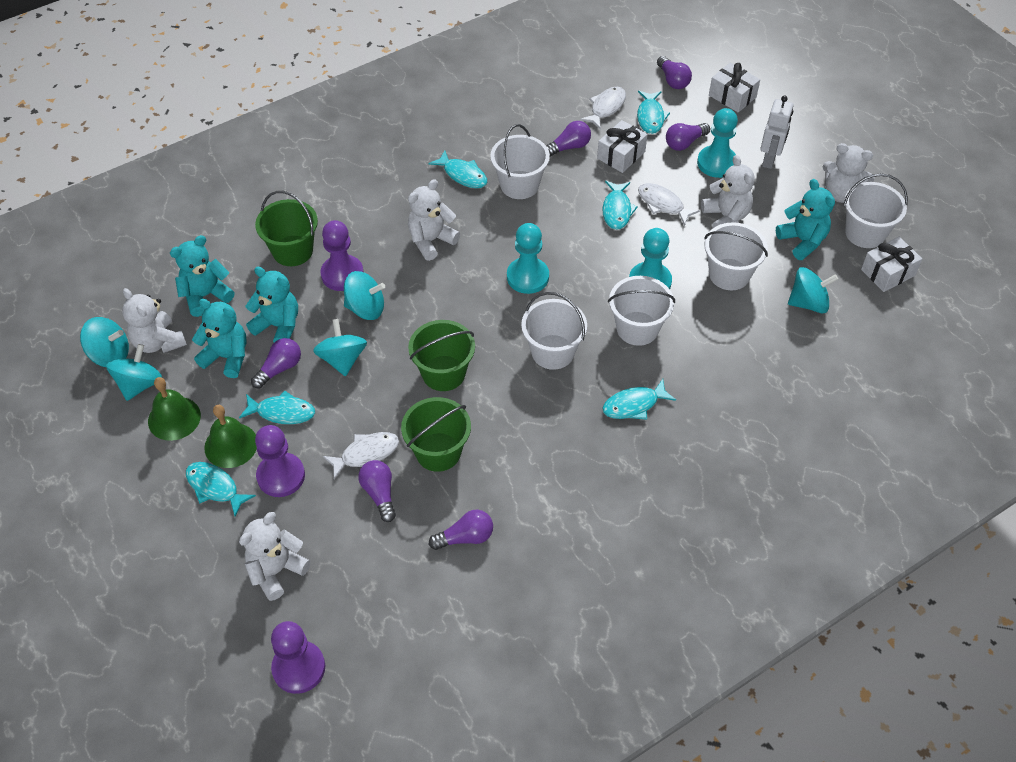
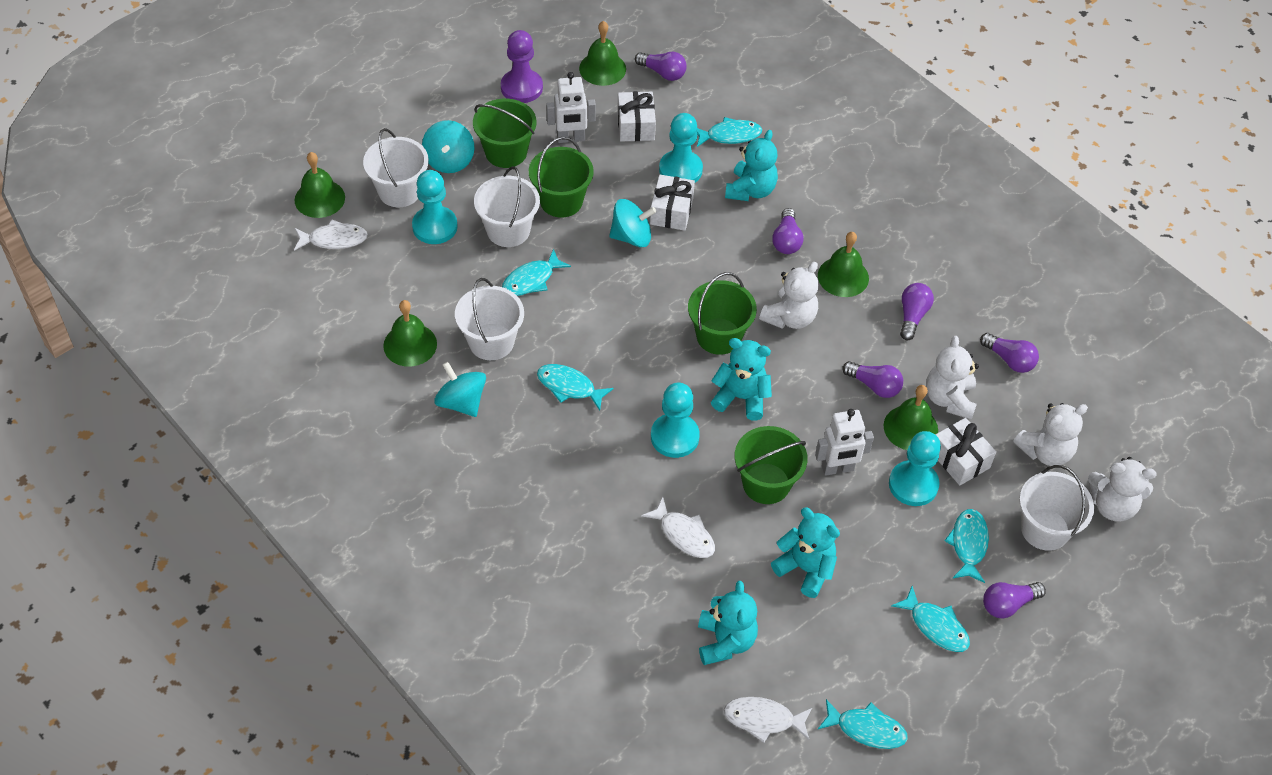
green bell: 2 -> 5
green bucket: 3 -> 4
purple pawn: 3 -> 1
turquoise pawn: 3 -> 4
turquoise spinning top: 5 -> 3
white bucket: 5 -> 4
white robot: 1 -> 2
white teddy bear: 5 -> 4

